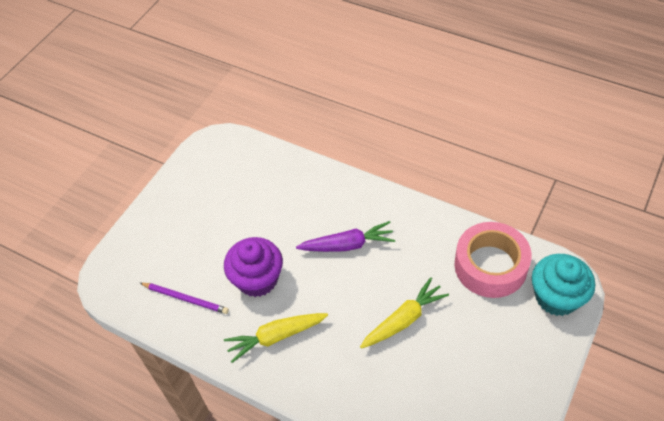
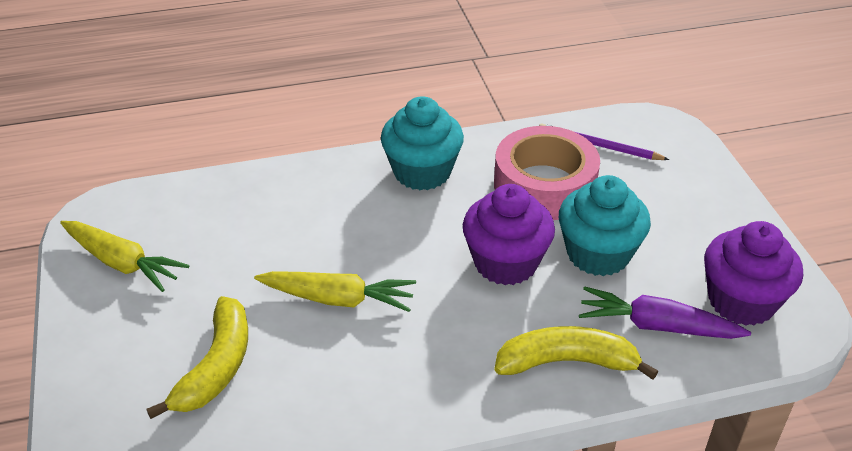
purple cupcake: 1 -> 2
turquoise cupcake: 1 -> 2
yellow banana: 0 -> 2

